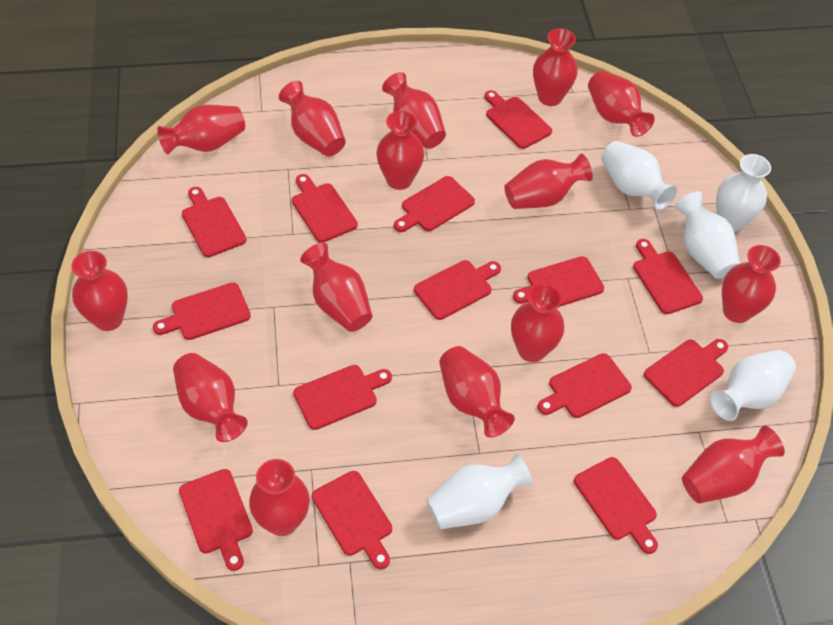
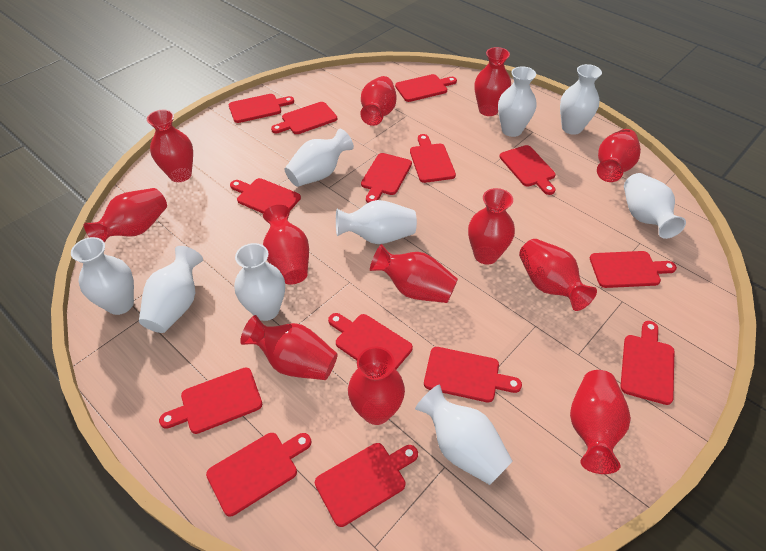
red vase: 15 -> 12
white vase: 5 -> 9

